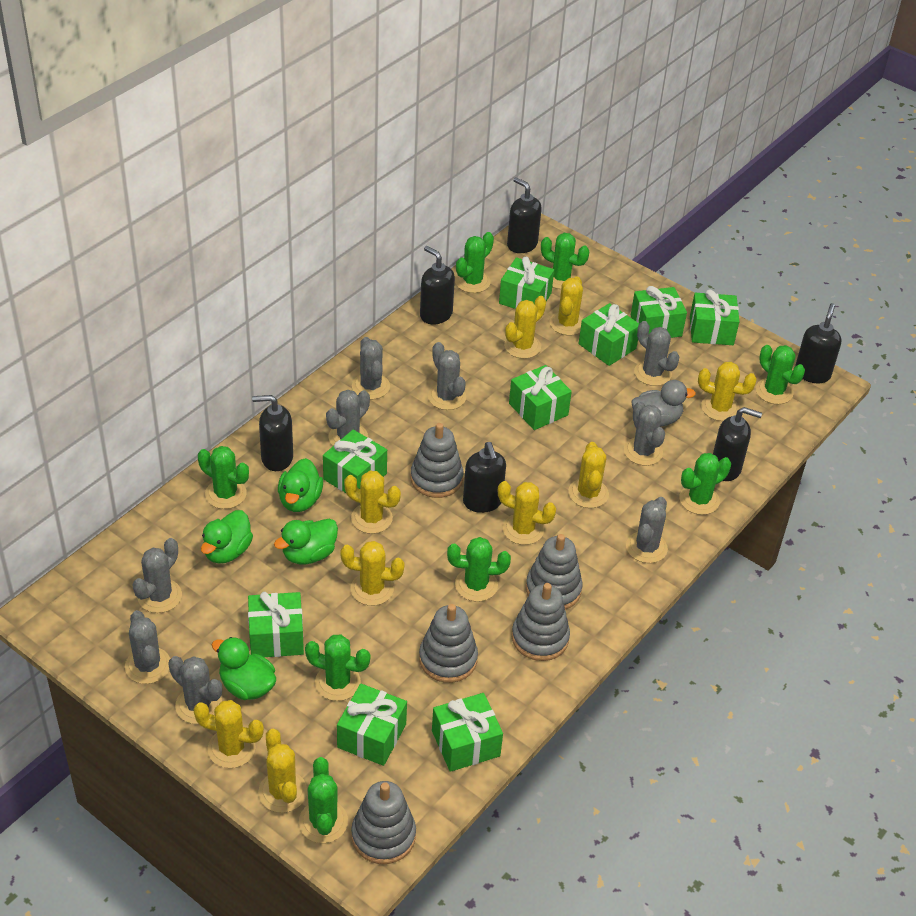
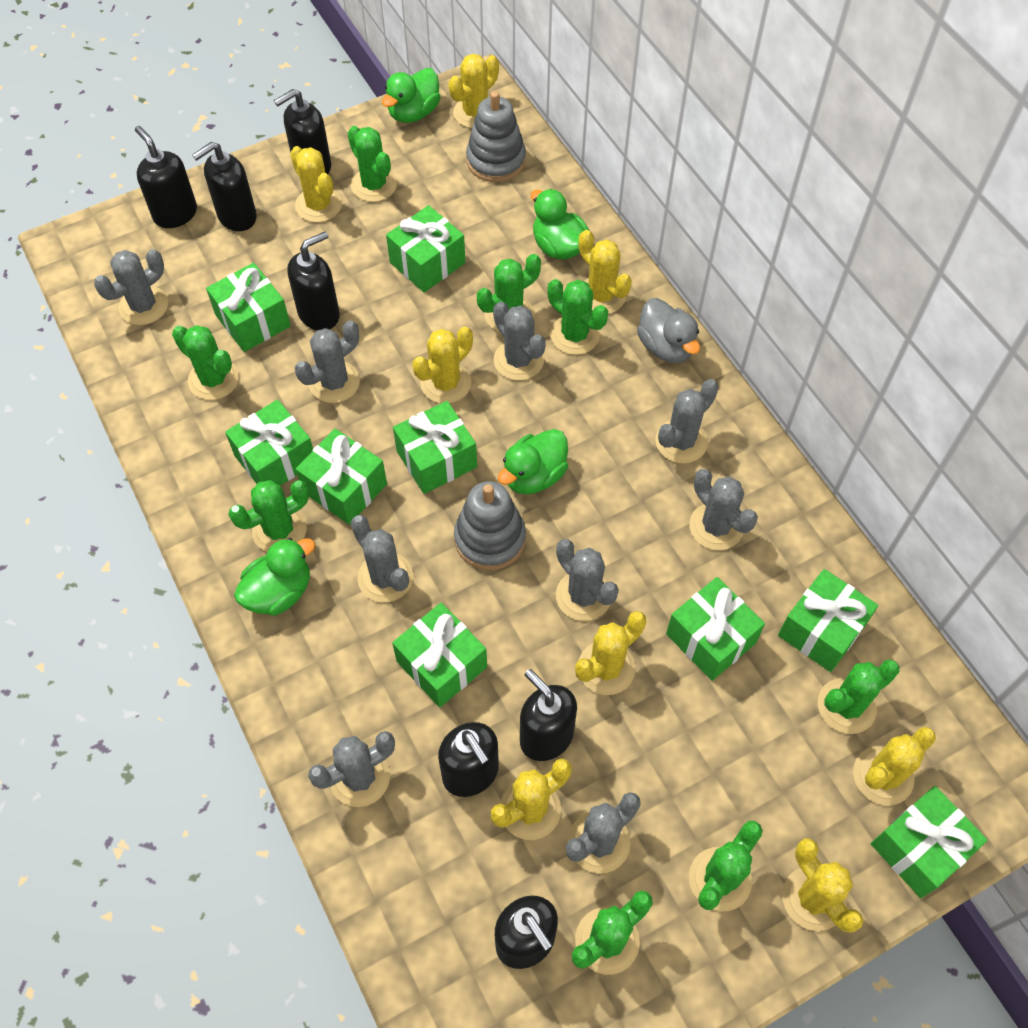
black soap dispenser: 6 -> 7
grey stacking toy: 5 -> 2
yellow cactus: 9 -> 8

